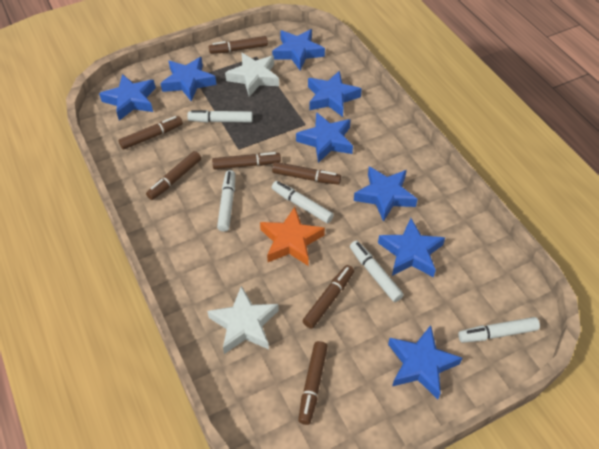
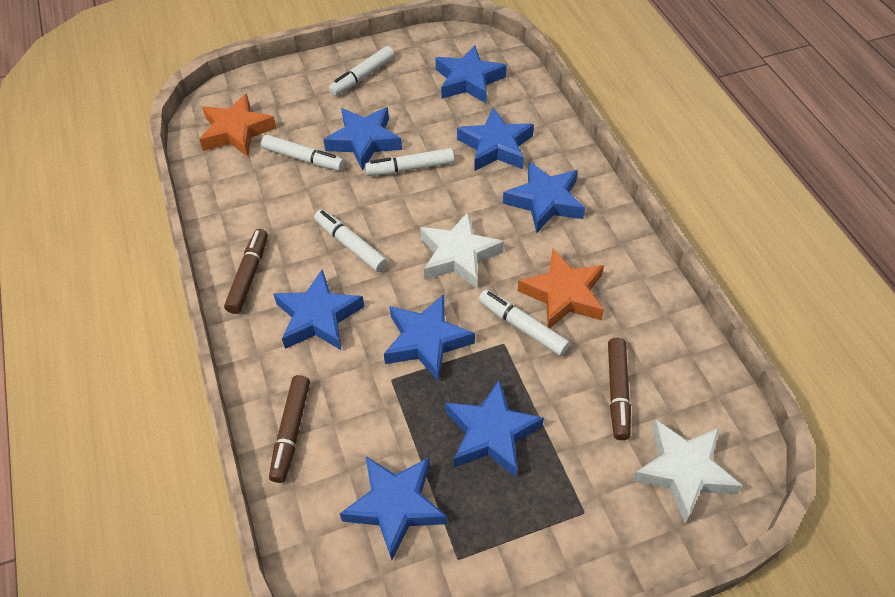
brown marker: 7 -> 3
orange star: 1 -> 2

